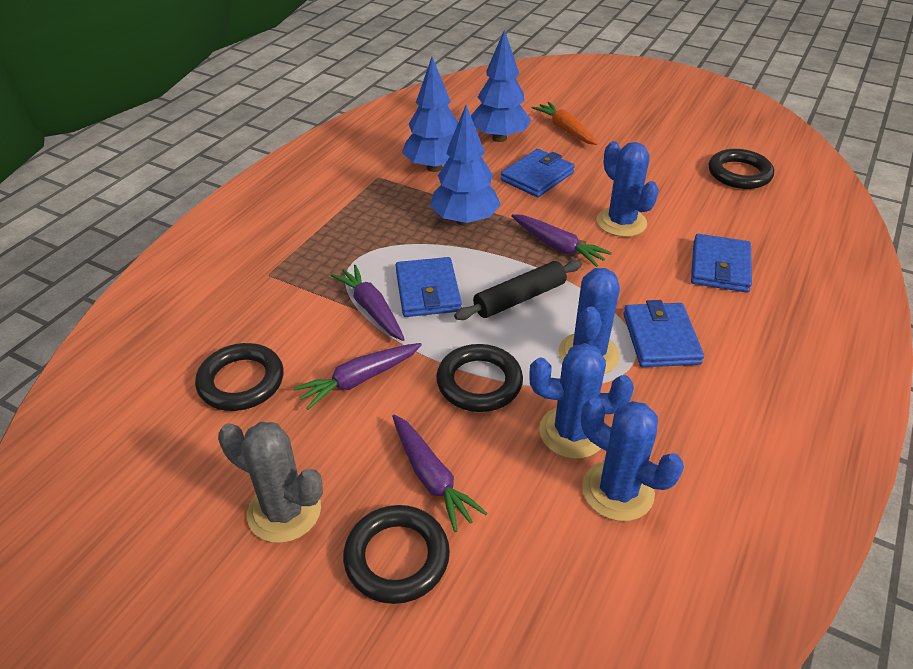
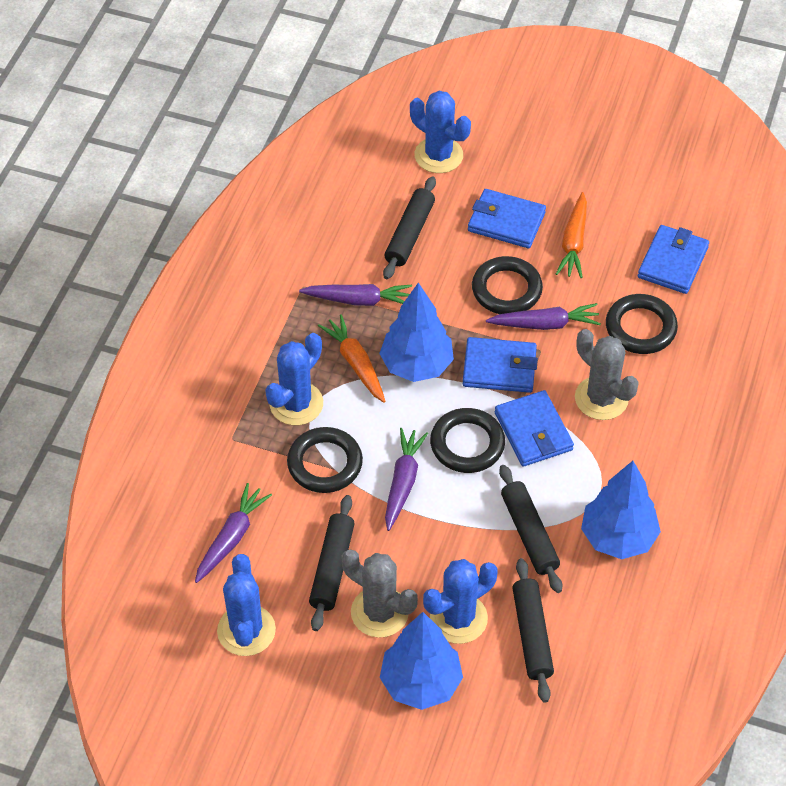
black rolling pin: 1 -> 4
grey cactus: 1 -> 2
orange carrot: 1 -> 2

